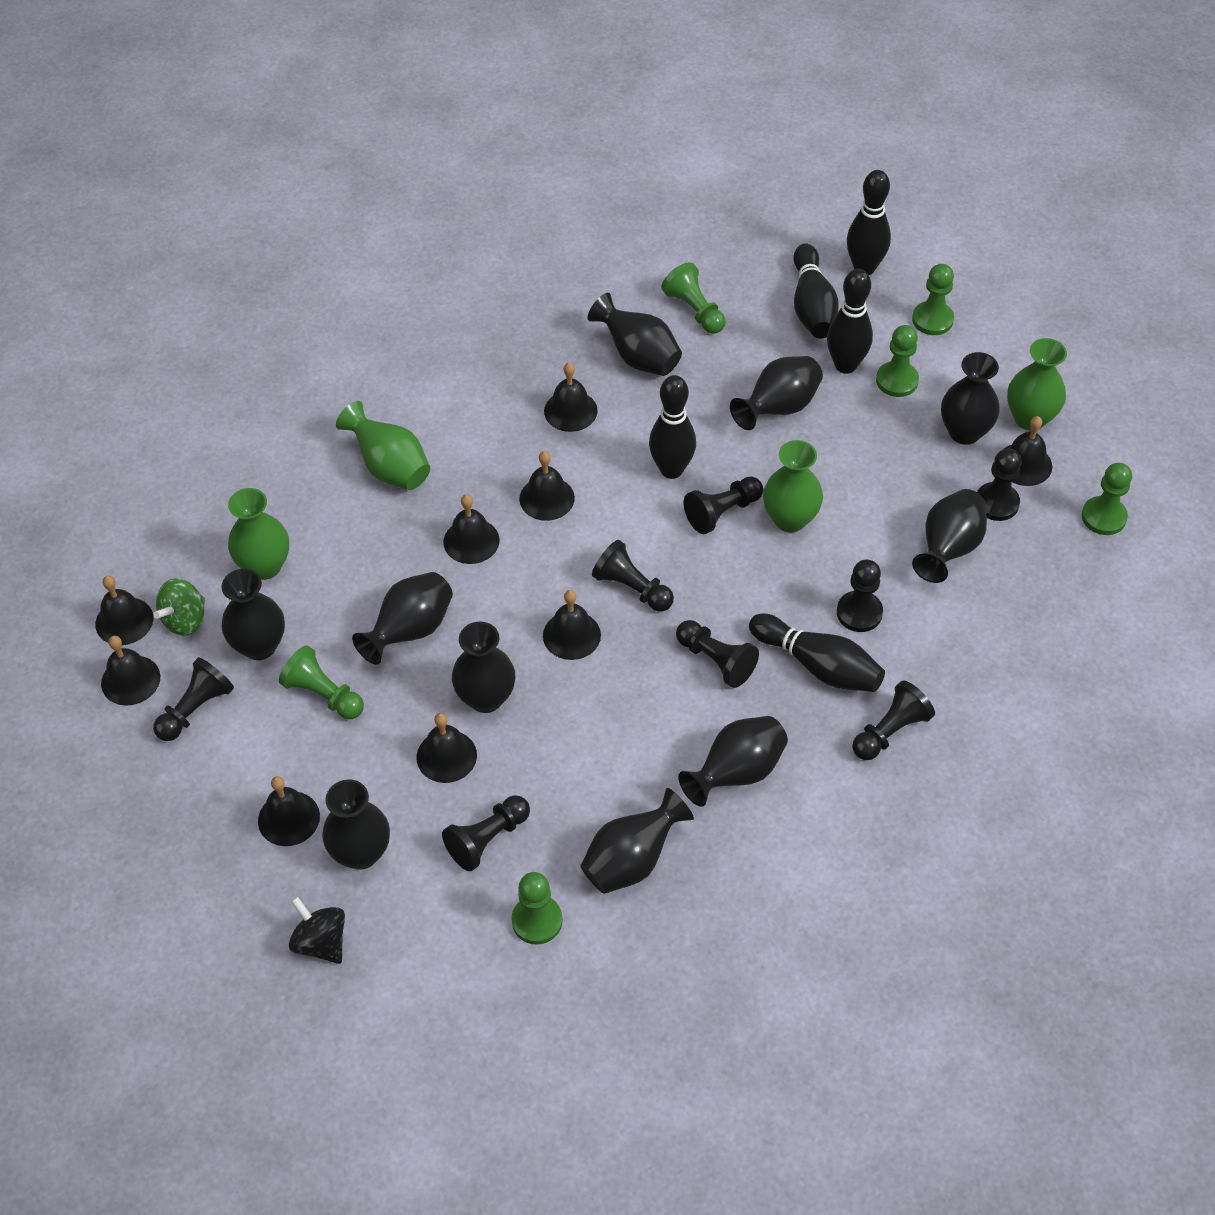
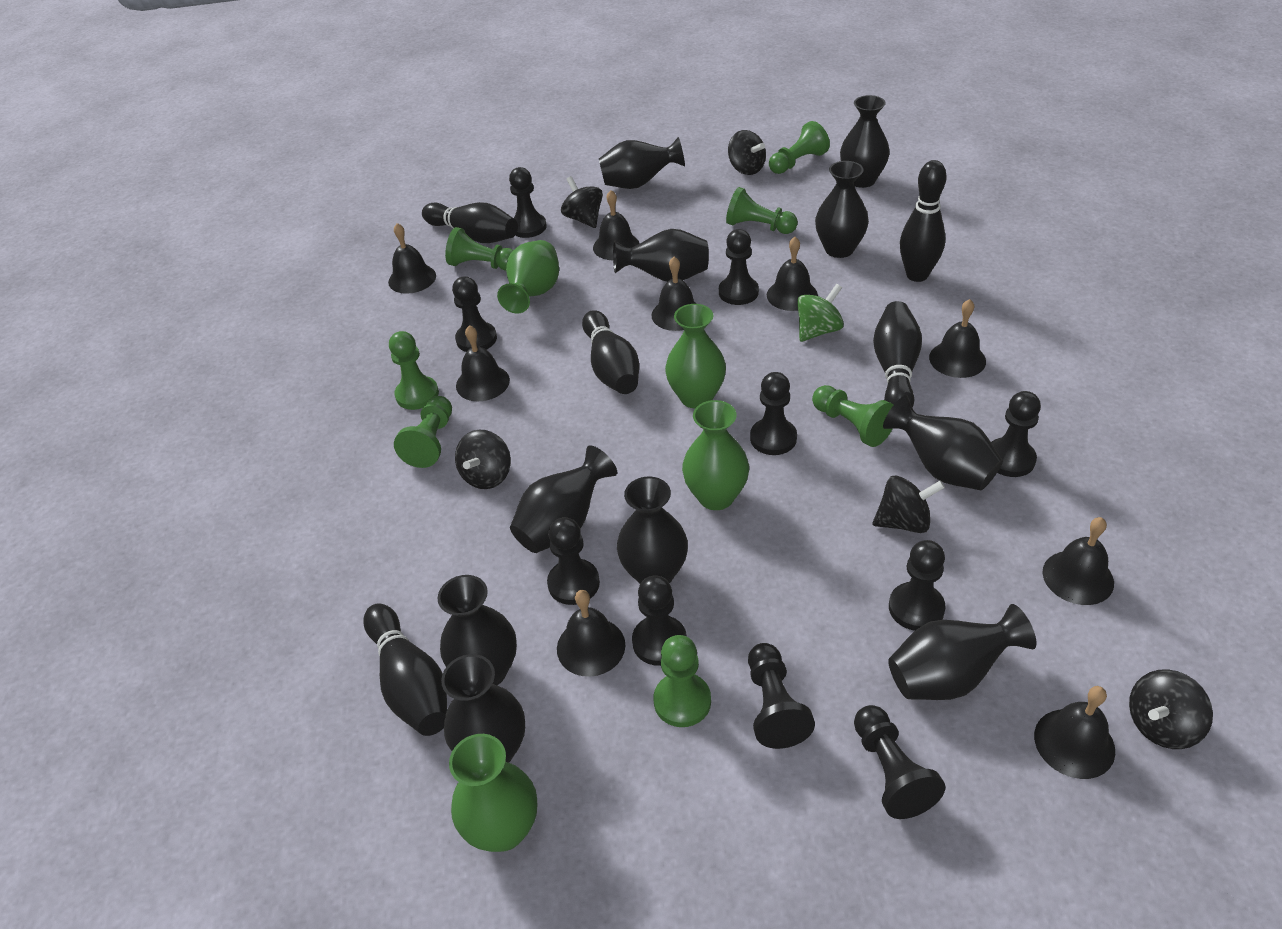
black pawn: 8 -> 10
black spinning top: 1 -> 5
green pawn: 6 -> 7

